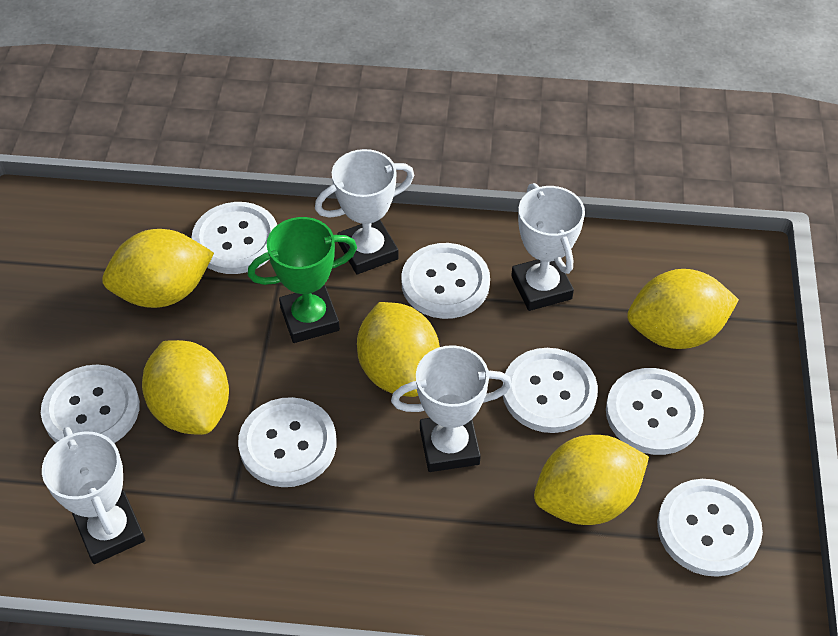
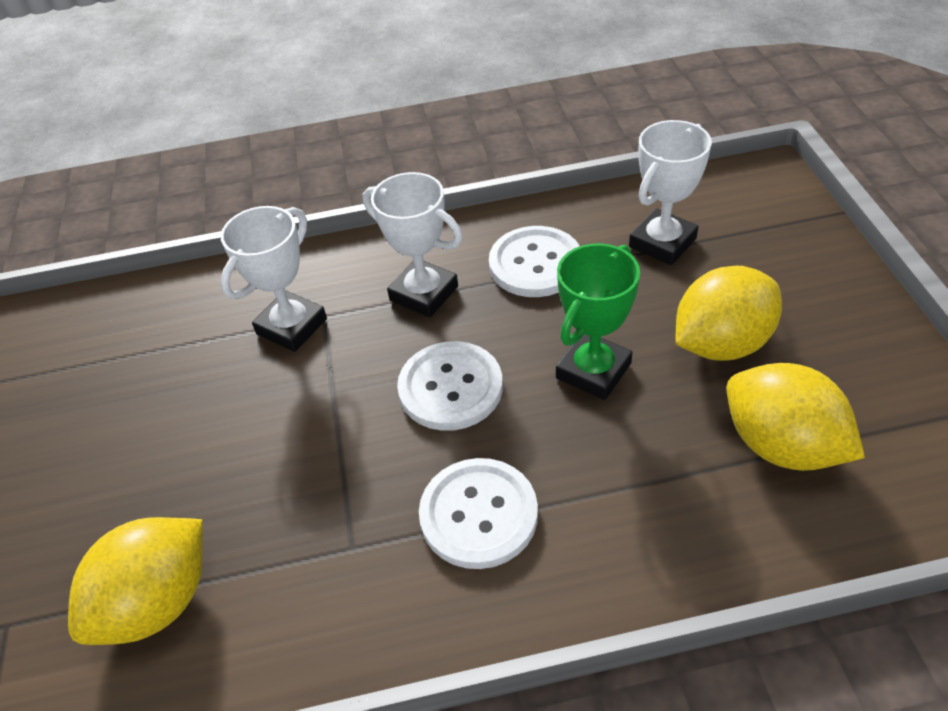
white button: 7 -> 3
white trophy: 4 -> 3
yellow lemon: 5 -> 3

